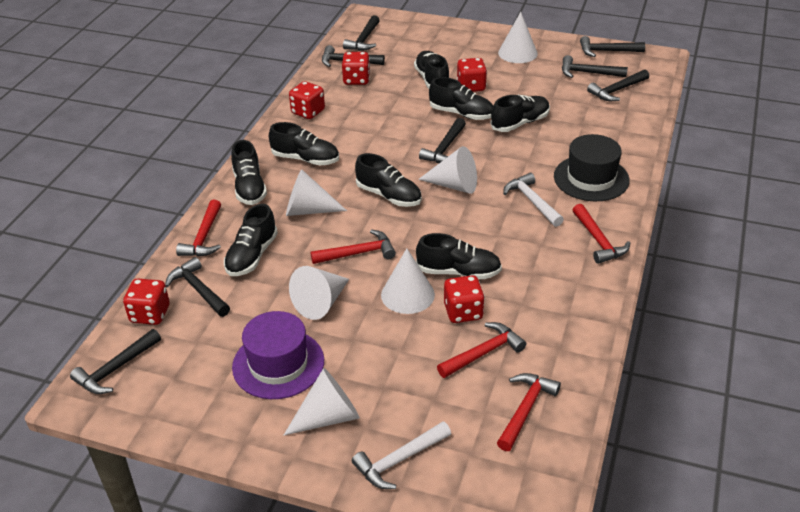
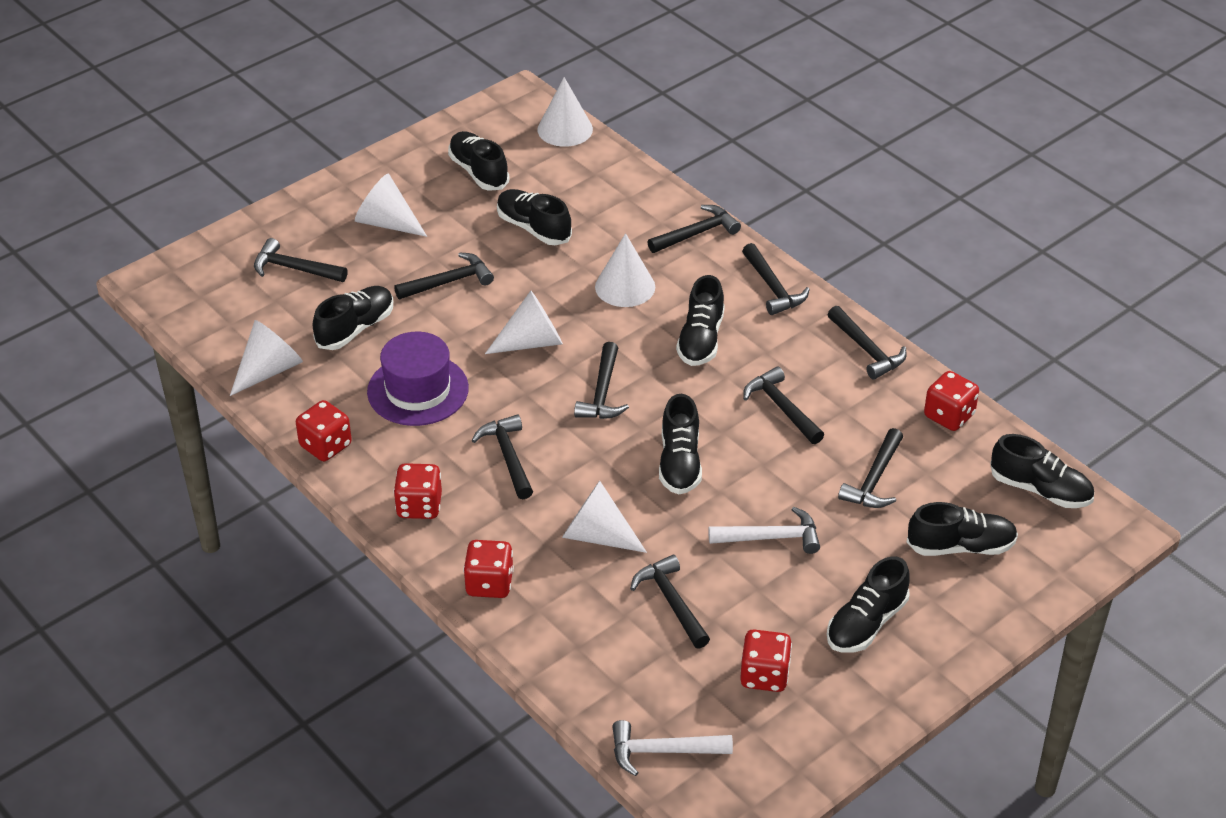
black hammer: 8 -> 10
black hat: 1 -> 0
red hammer: 5 -> 0

